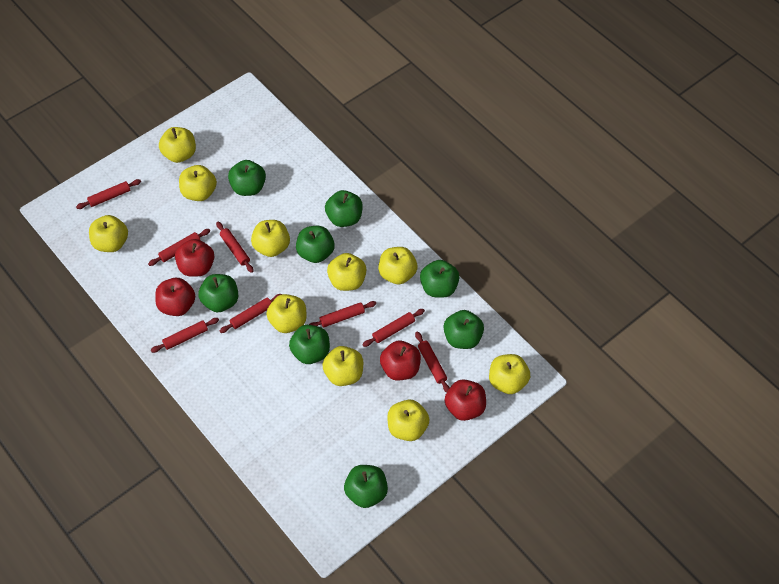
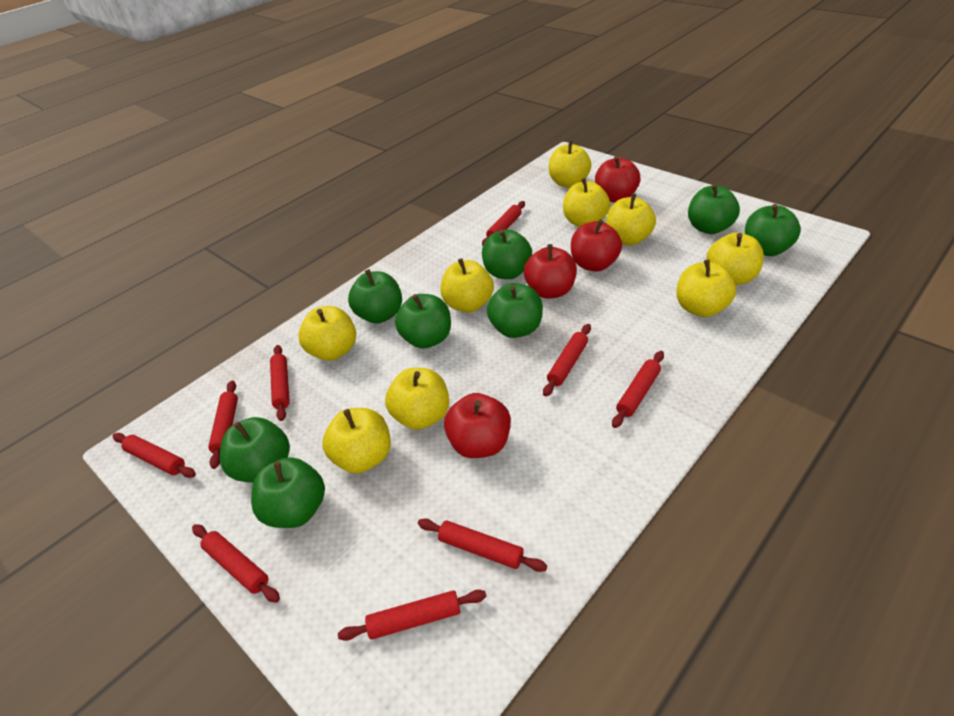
red rolling pin: 8 -> 9
yellow apple: 10 -> 9

